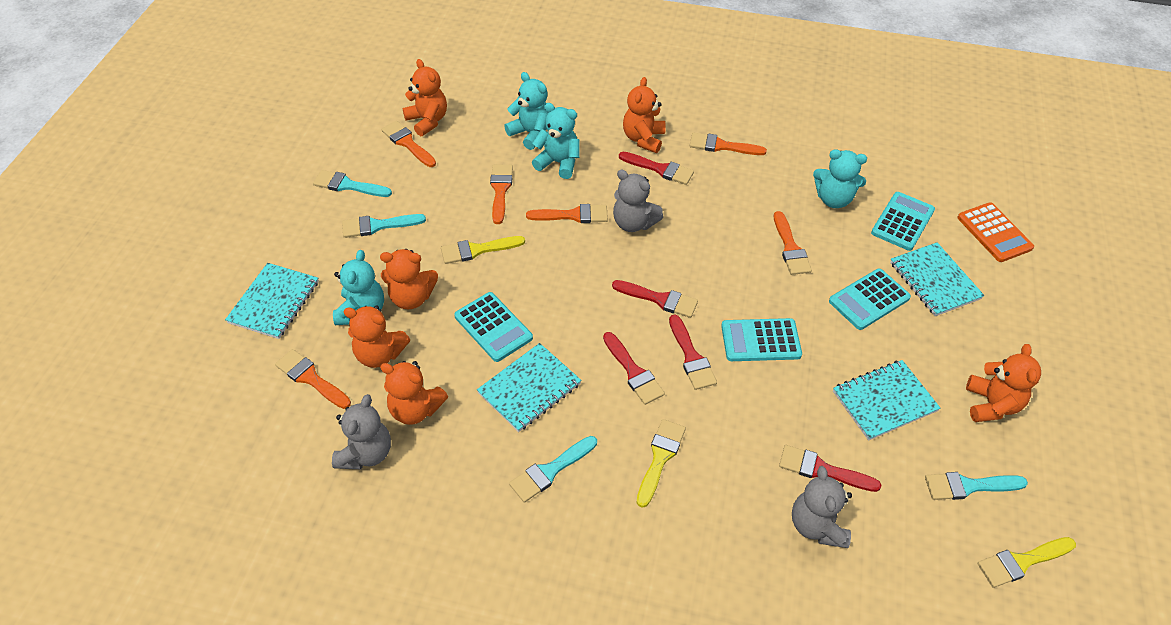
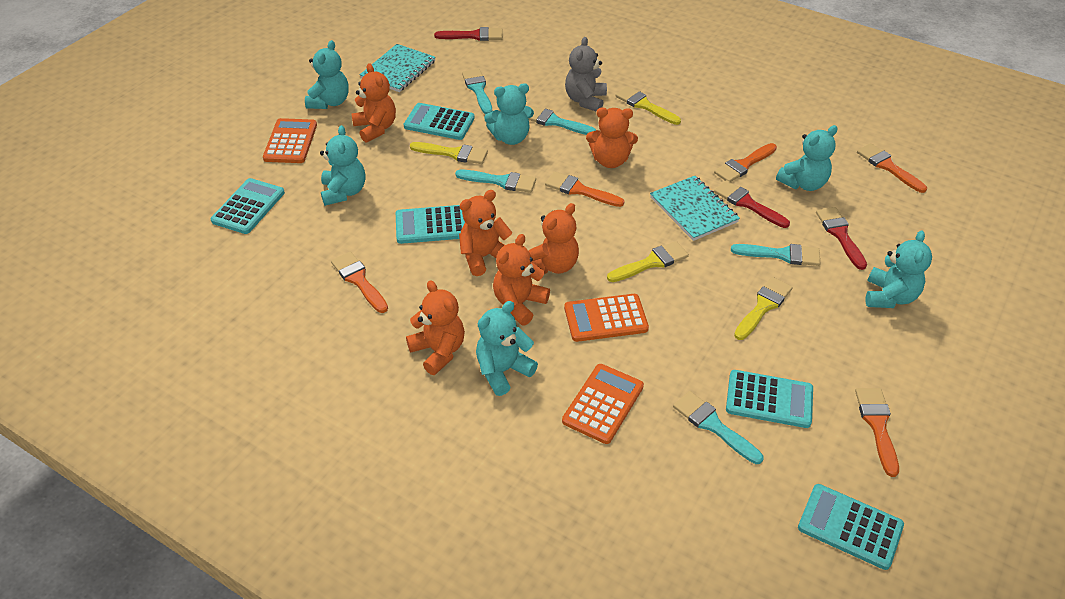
grey teddy bear: 3 -> 1
orange brush: 6 -> 5
orange calculator: 1 -> 3
red brush: 5 -> 3
turquoise brush: 4 -> 5
turquoise calculator: 4 -> 5
turquoise notebook: 4 -> 2
turquoise teddy bear: 4 -> 6
yellow brush: 3 -> 4

